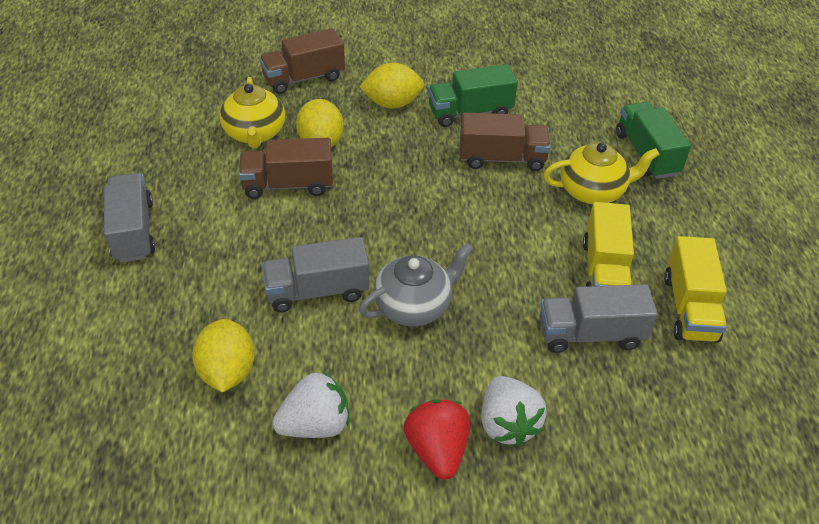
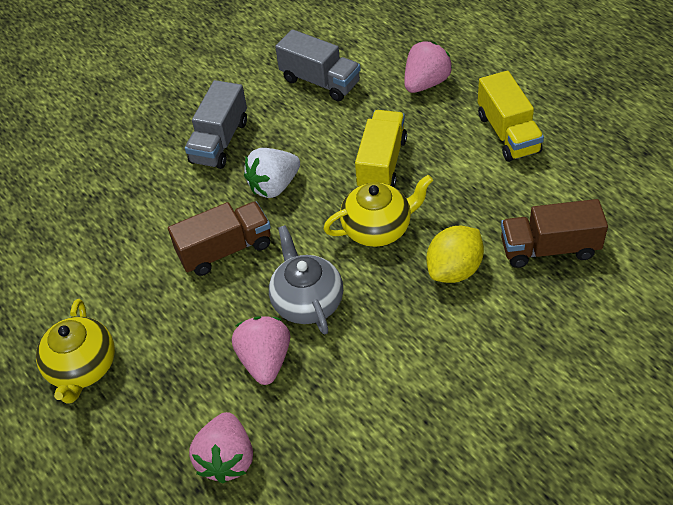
brown truck: 3 -> 2
green truck: 2 -> 0
grey truck: 3 -> 2
pink strawberry: 0 -> 3
red strawberry: 1 -> 0
white strawberry: 2 -> 1
yellow lemon: 3 -> 1

